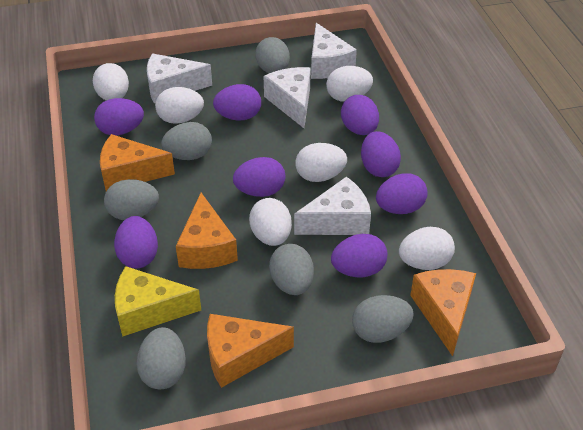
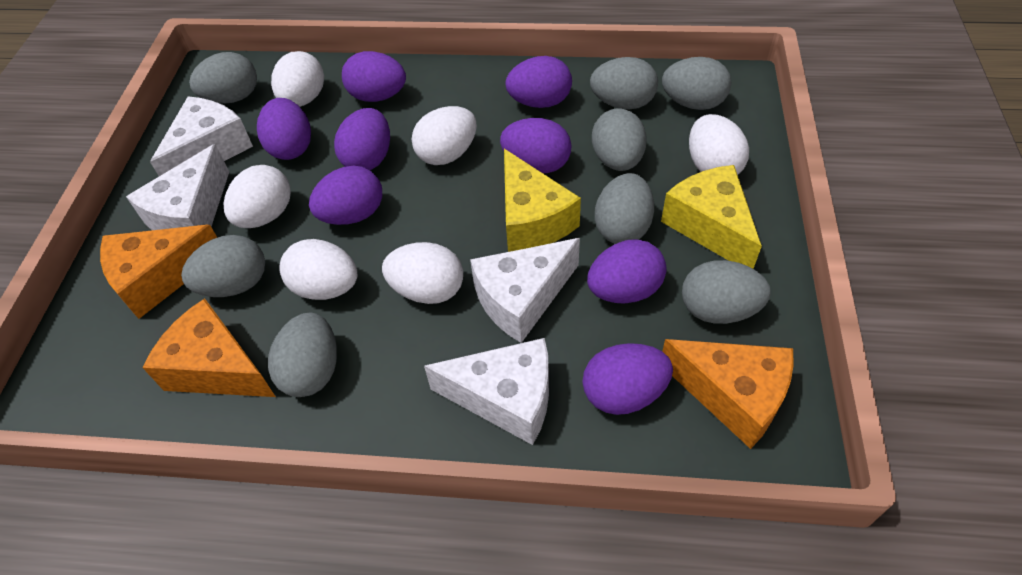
grey egg: 6 -> 8
orange cheese: 4 -> 3
yellow cheese: 1 -> 2

